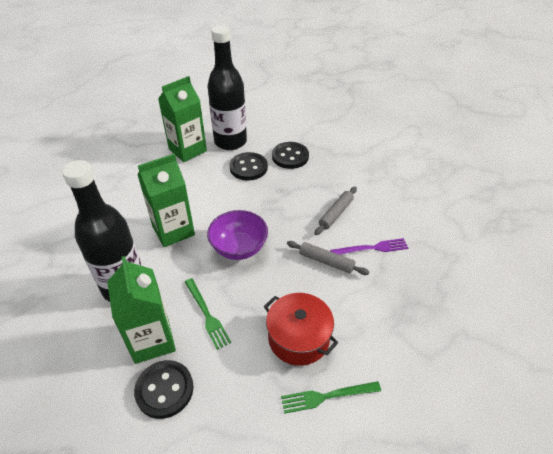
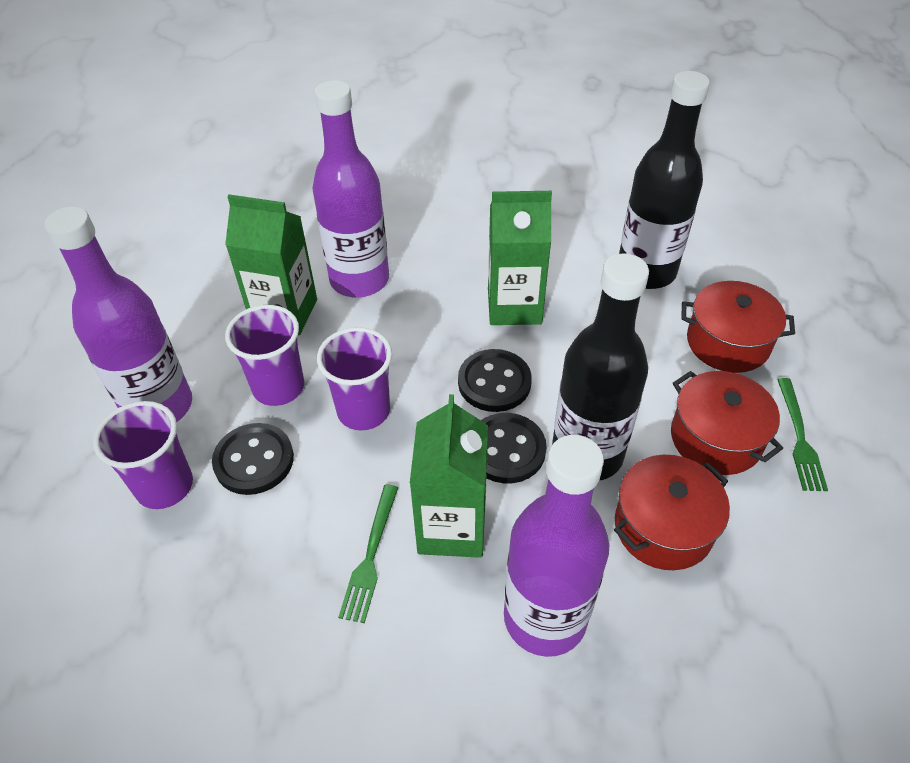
grey rolling pin: 2 -> 0
purple bottle: 0 -> 3
purple bowl: 1 -> 0
purple cup: 0 -> 3
purple fork: 1 -> 0
red pot: 1 -> 3

